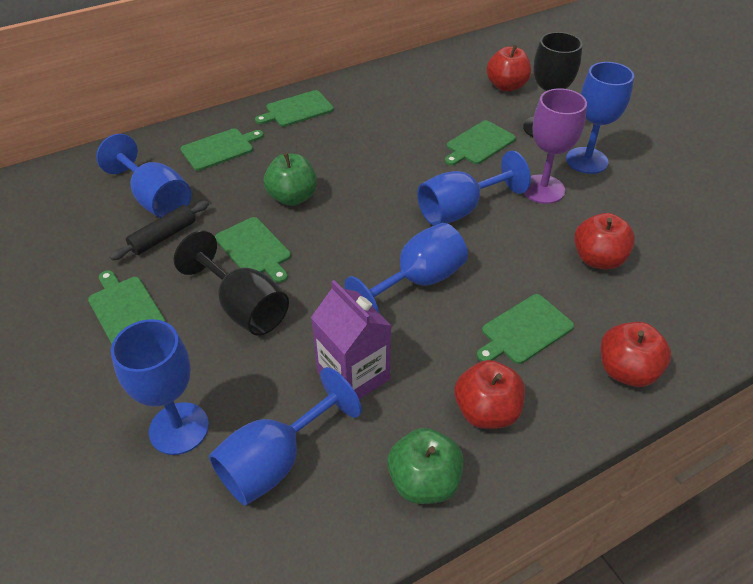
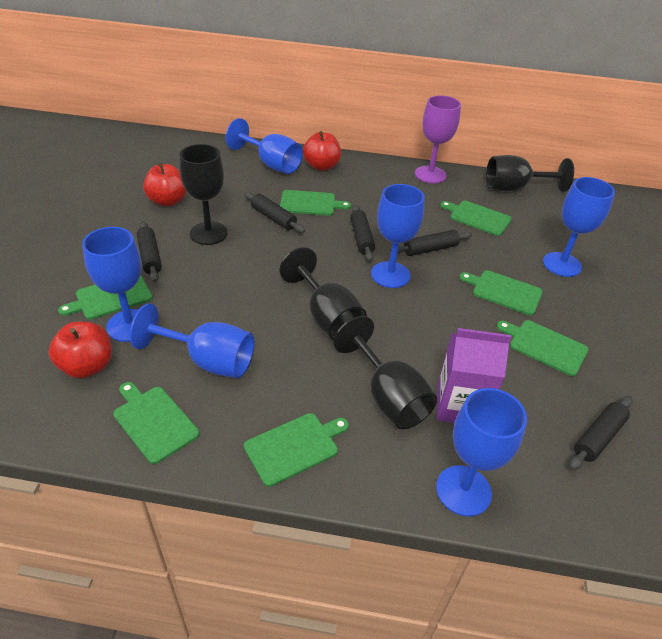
black goblet: 2 -> 4
black rolling pin: 1 -> 5
green apple: 2 -> 0
green cutting board: 6 -> 7
red apple: 4 -> 3

